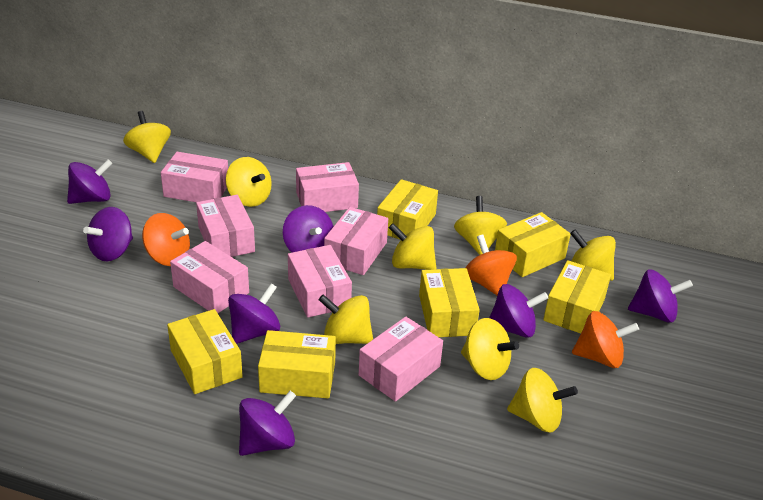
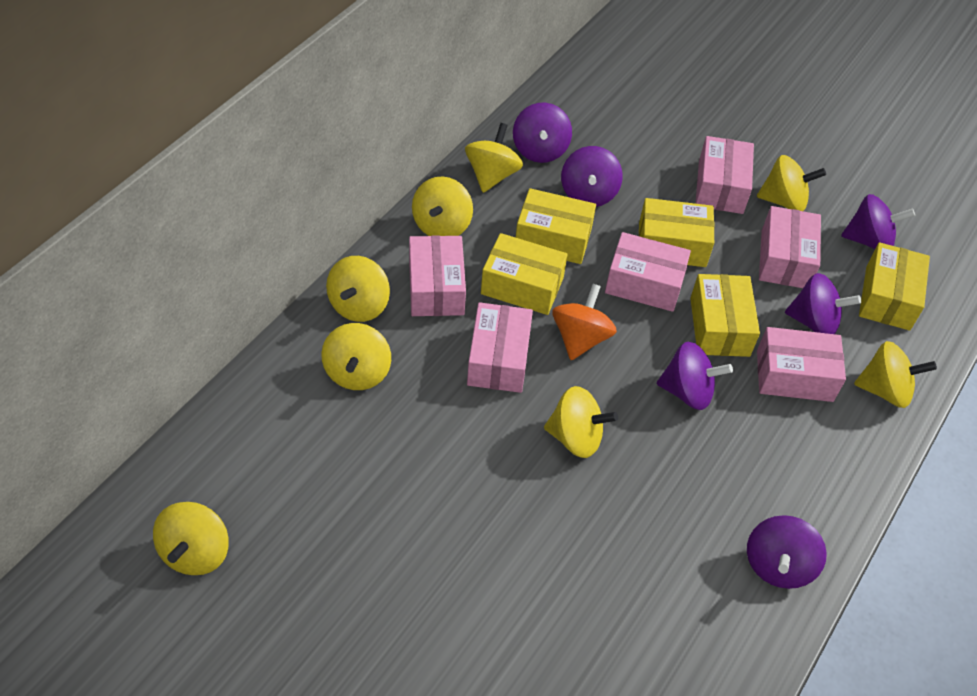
orange spinning top: 3 -> 1
pink box: 7 -> 6
purple spinning top: 7 -> 6
yellow box: 6 -> 5

